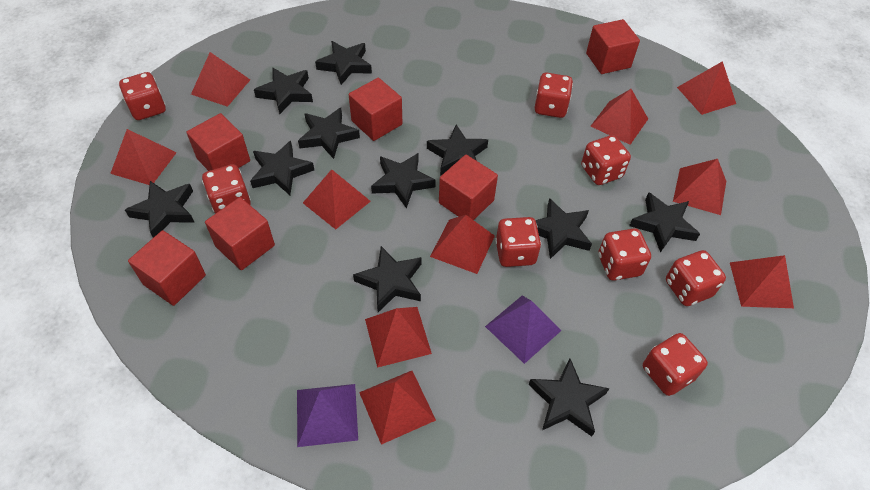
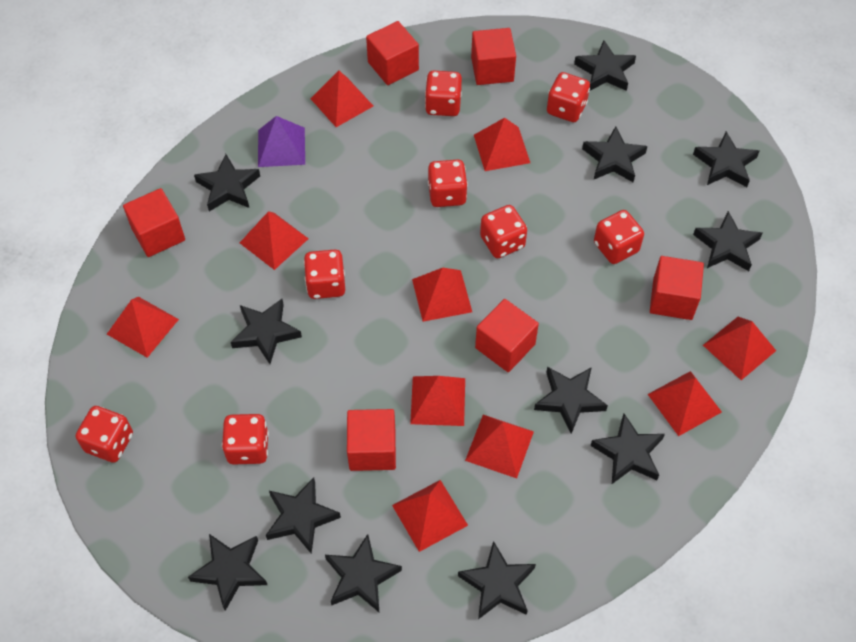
black star: 11 -> 12
purple pyramid: 2 -> 1

